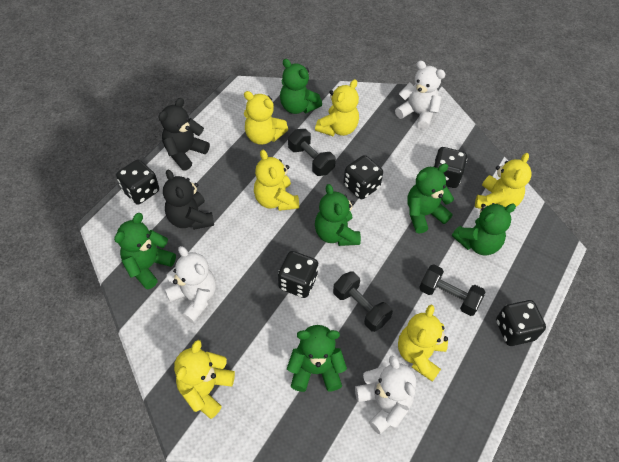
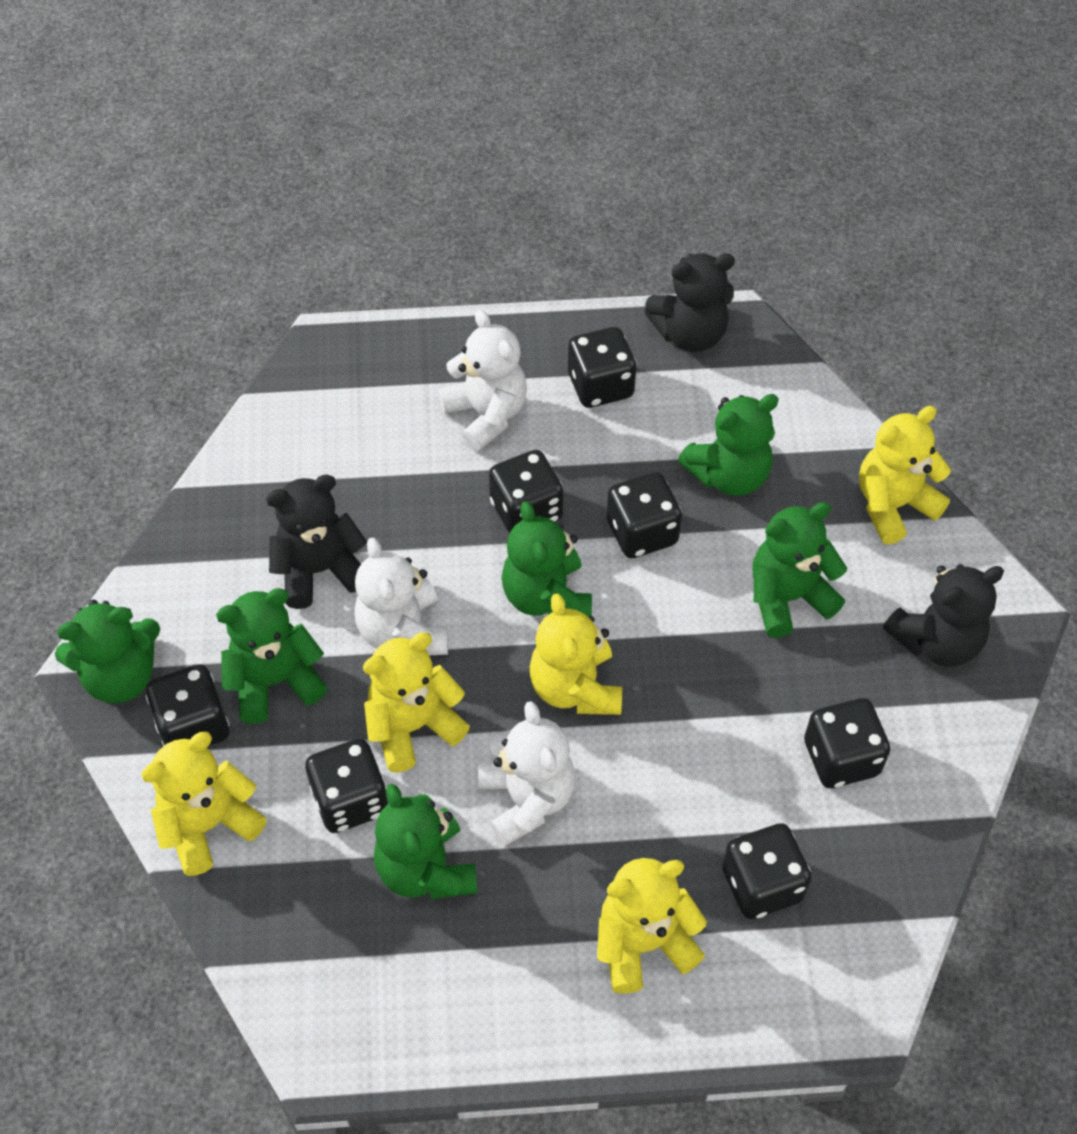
black dice: 5 -> 7
black dumbbell: 3 -> 0
black teddy bear: 2 -> 3
yellow teddy bear: 6 -> 5

